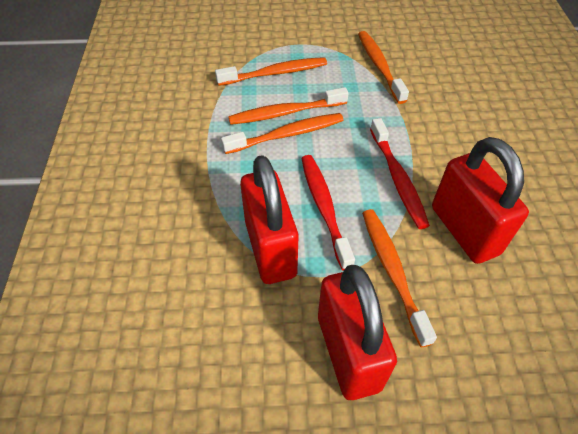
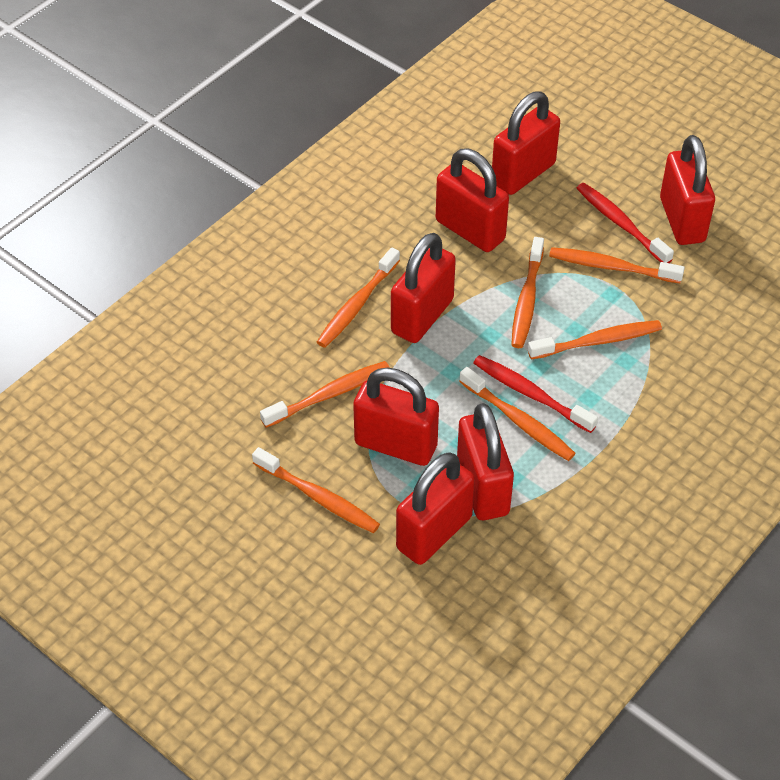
orange toothbrush: 5 -> 7
red padlock: 3 -> 7

